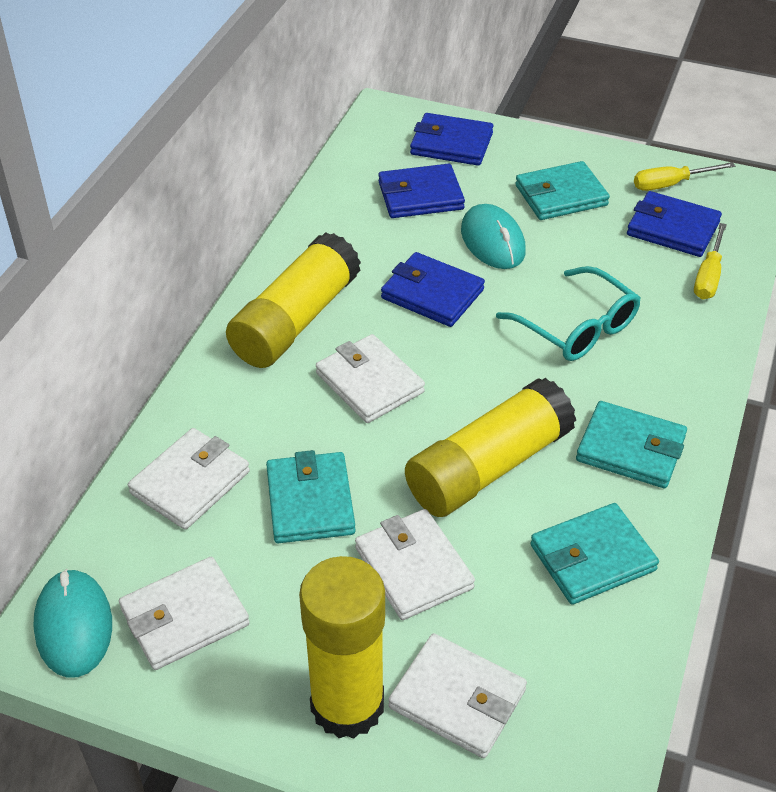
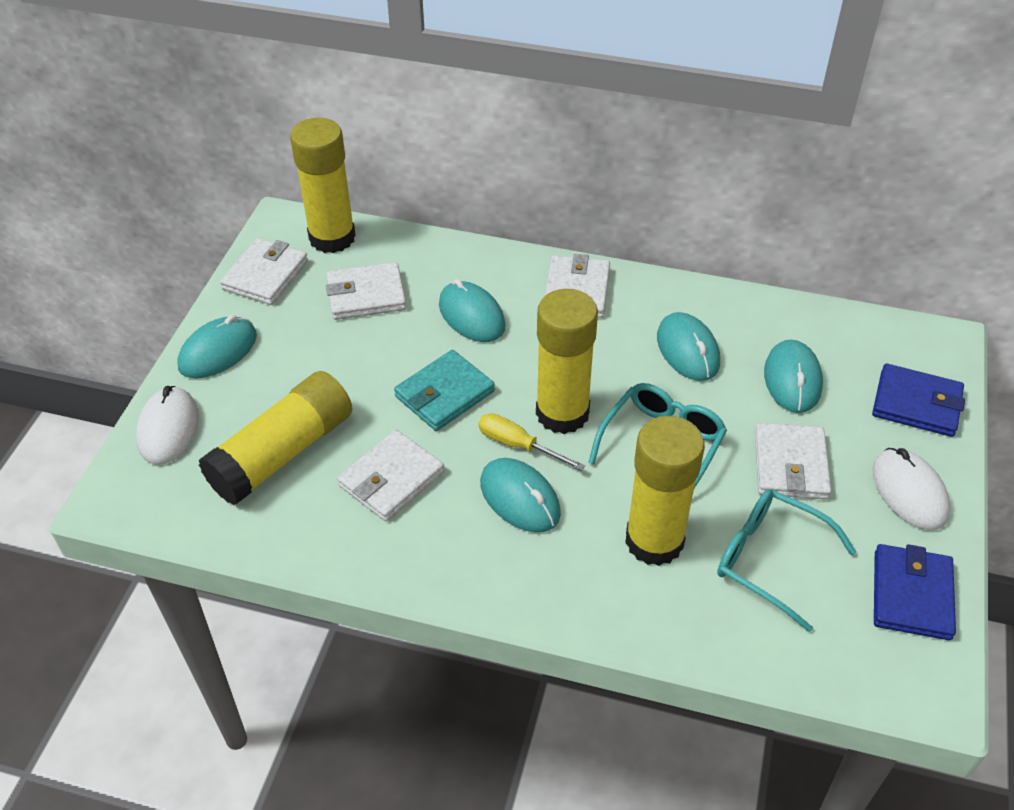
blue wallet: 4 -> 2
turquoise glasses: 1 -> 2
turquoise mouse: 2 -> 5
turquoise wallet: 4 -> 1
white mouse: 0 -> 2
yellow glue stick: 3 -> 4
yellow screwdriver: 2 -> 1

